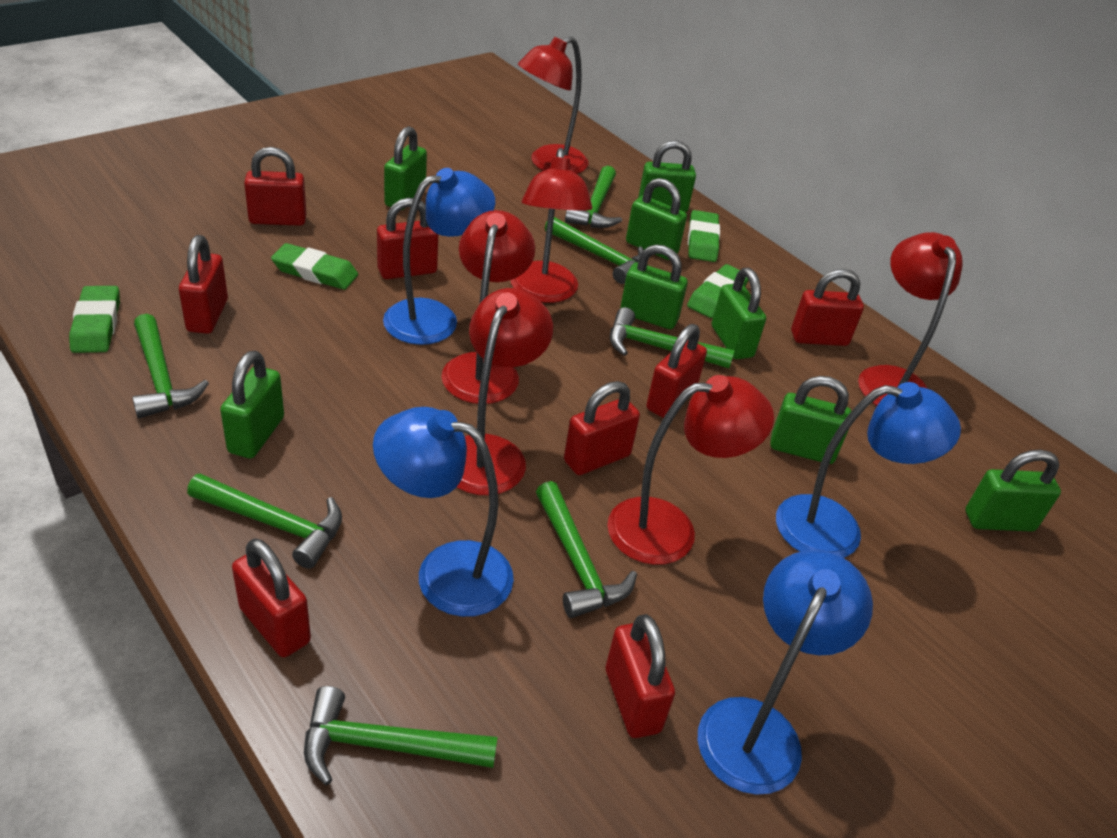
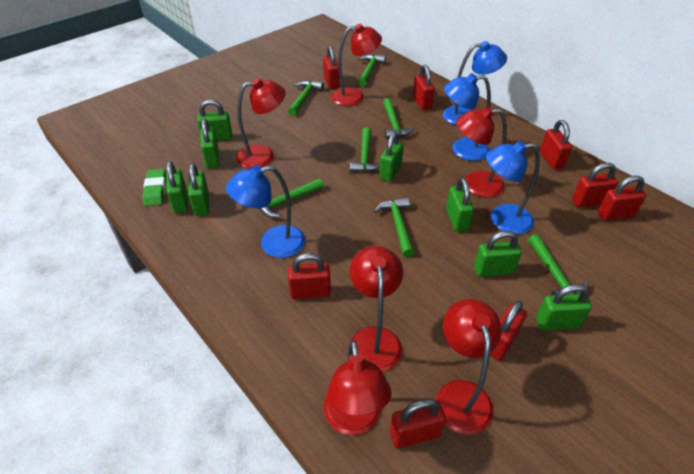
green eraser: 4 -> 1

